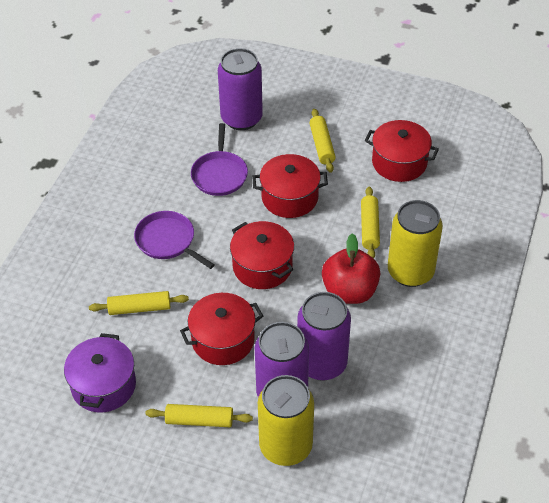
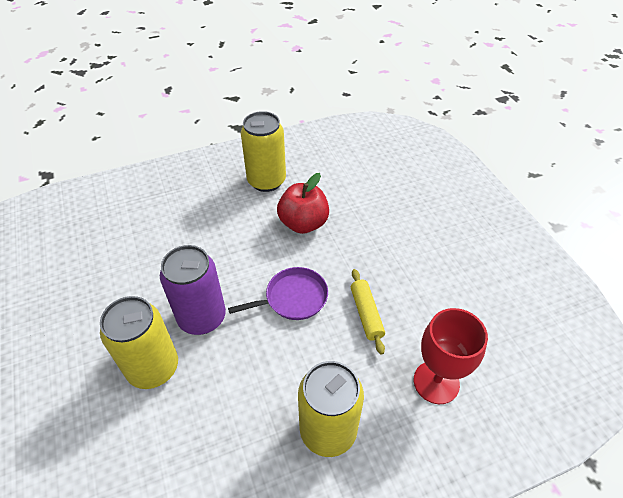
purple can: 3 -> 1
purple pan: 2 -> 1
purple pot: 1 -> 0
red goblet: 0 -> 1
red pot: 4 -> 0
yellow can: 2 -> 3
yellow rolling pin: 4 -> 1

